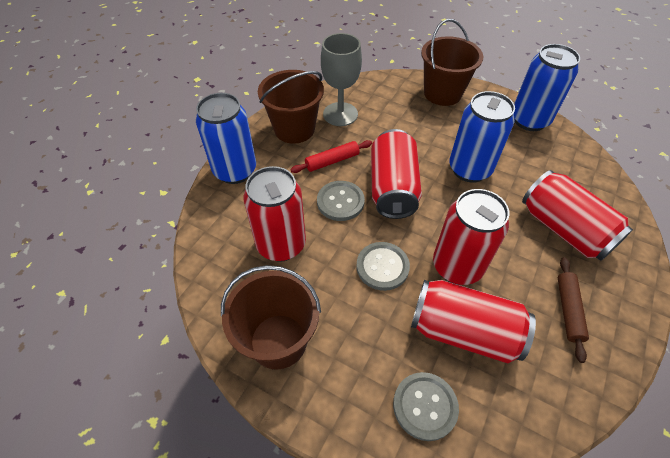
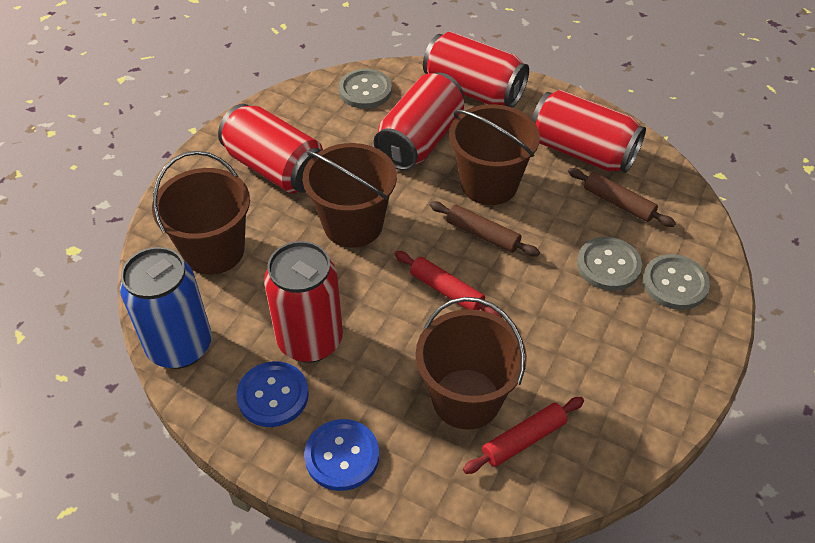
blue button: 0 -> 2
blue can: 3 -> 1
brown bucket: 3 -> 4
brown rolling pin: 1 -> 2
grey goblet: 1 -> 0
red rolling pin: 1 -> 2

